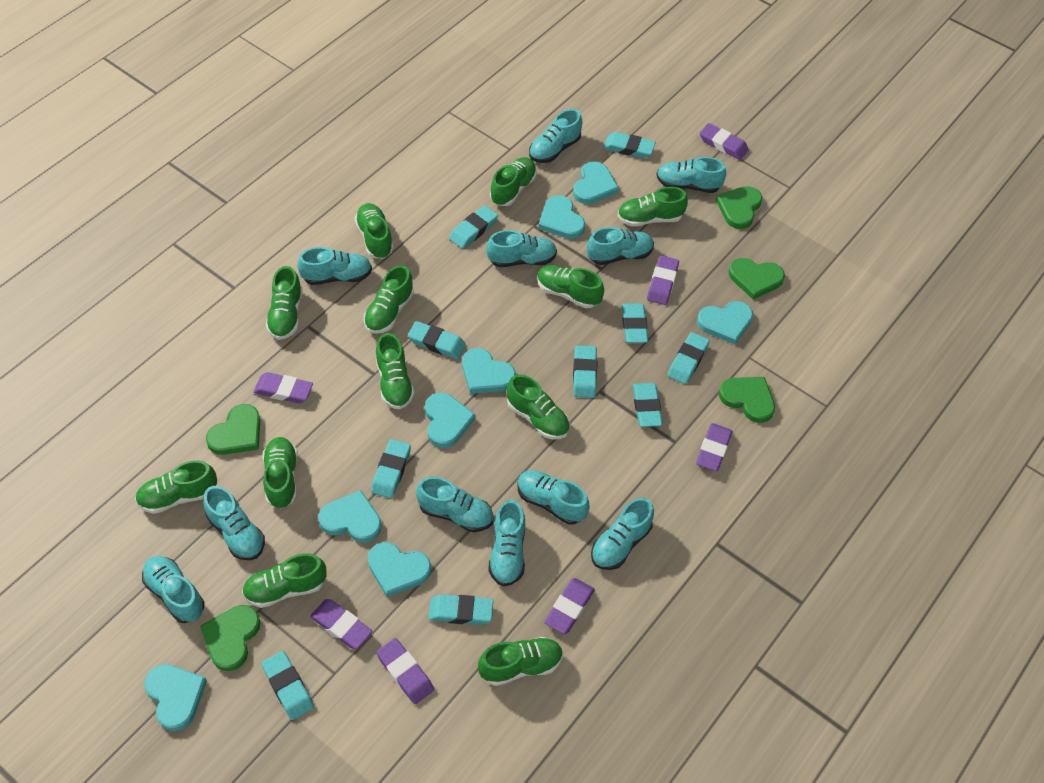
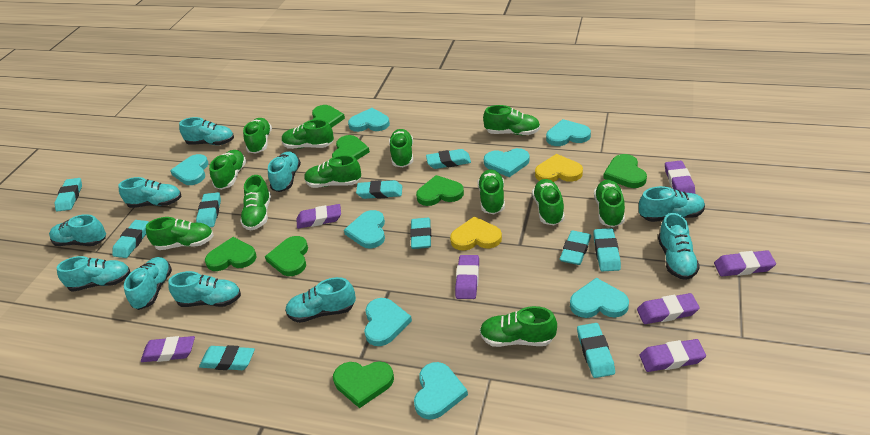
green heart: 5 -> 7
turquoise shoe: 11 -> 10
yellow heart: 0 -> 2

